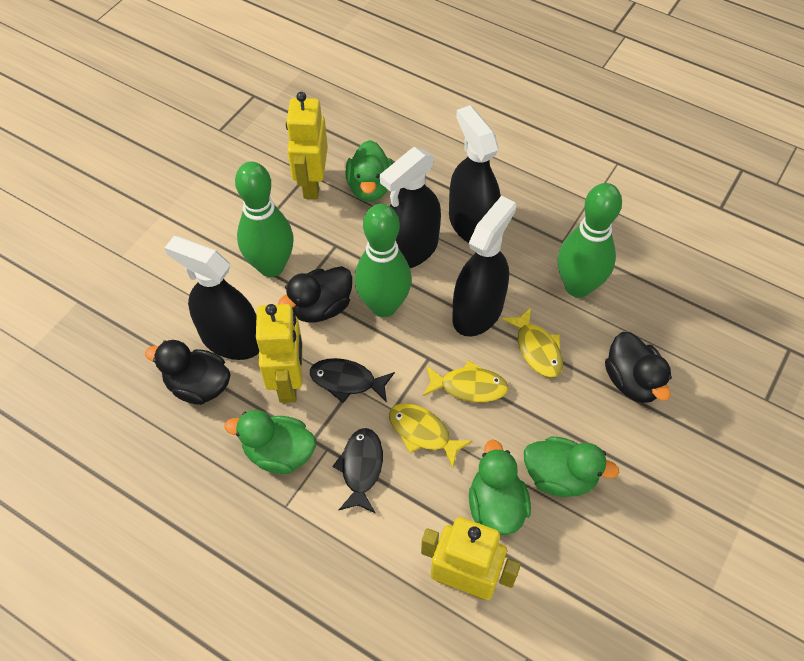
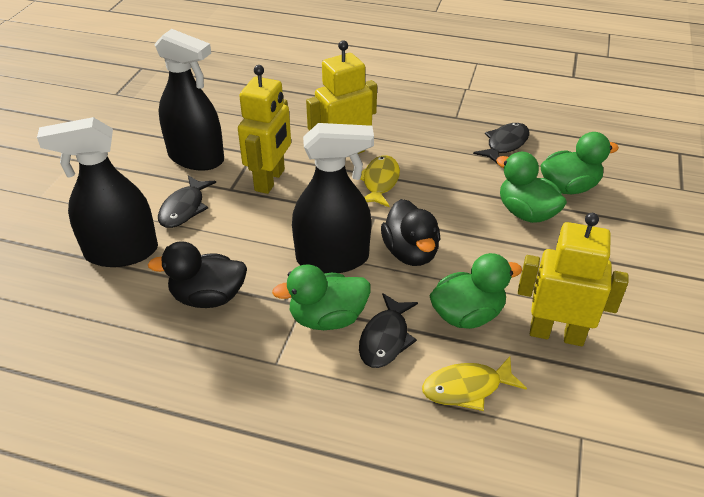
black duck: 3 -> 2
black fish: 2 -> 3
black spray bottle: 4 -> 3
green bowling pin: 3 -> 0
yellow fish: 3 -> 2

